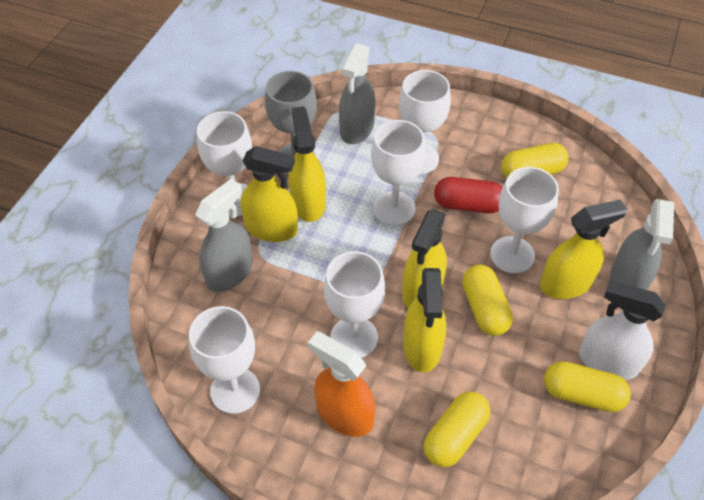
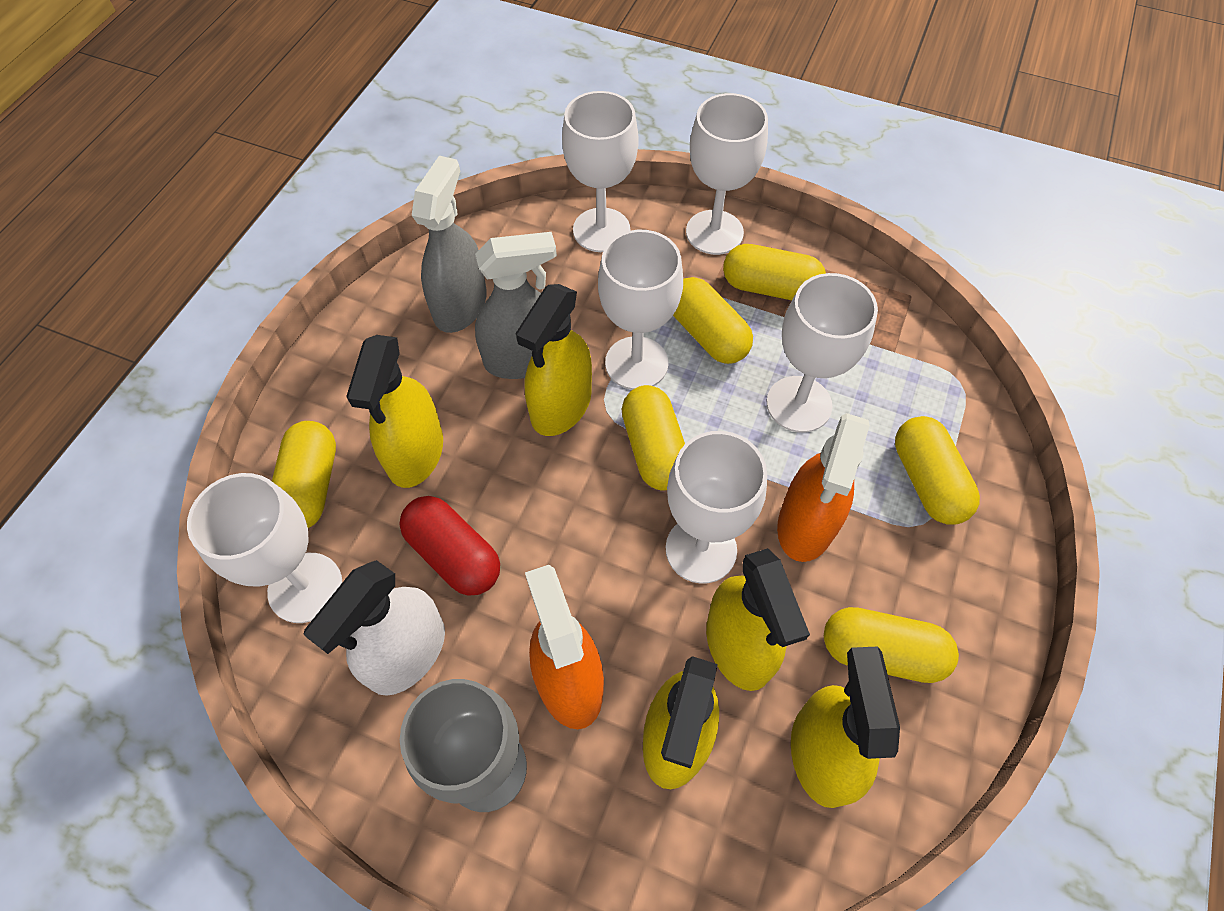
grey spray bottle: 3 -> 2
orange spray bottle: 1 -> 2
yellow capsule: 4 -> 6

